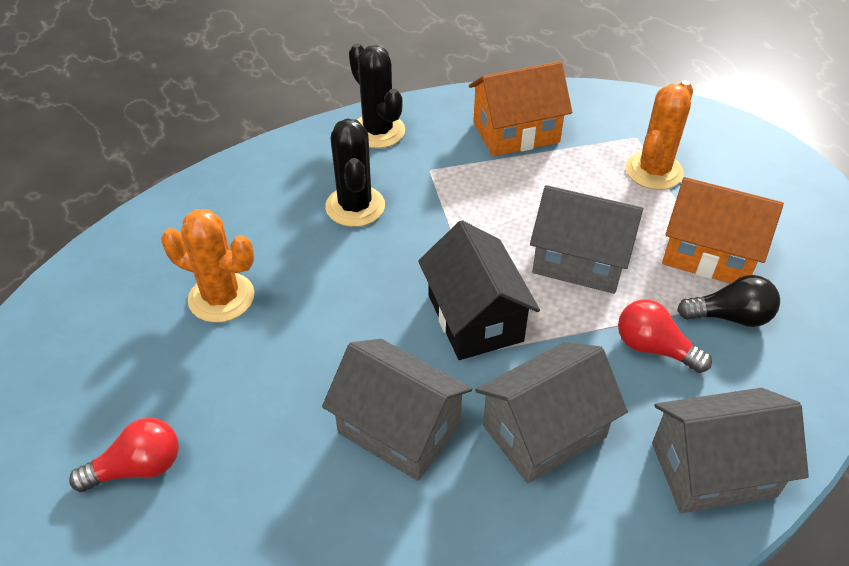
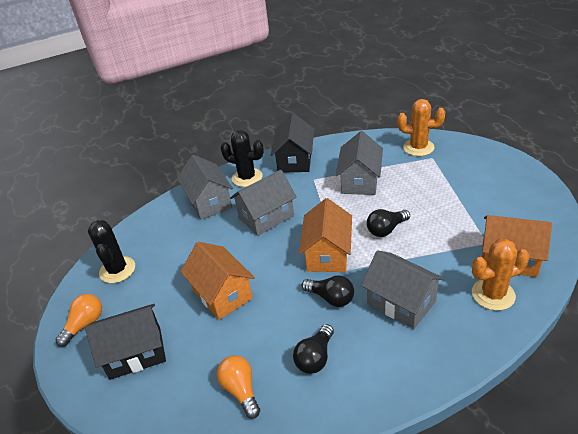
black house: 1 -> 2
black light bulb: 1 -> 3
orange house: 2 -> 3
orange light bulb: 0 -> 2
red light bulb: 2 -> 0

